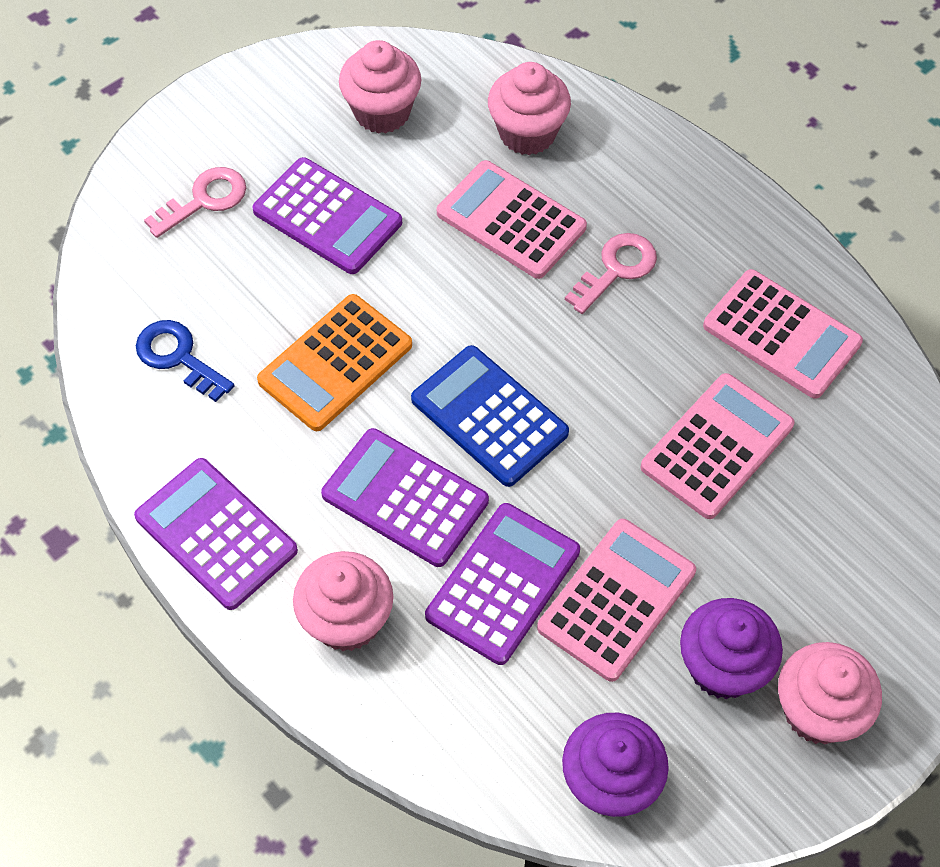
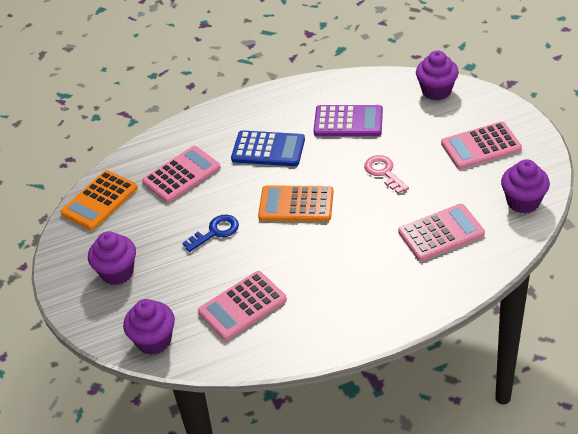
orange calculator: 1 -> 2
pink cupcake: 4 -> 0
pink key: 2 -> 1
purple calculator: 4 -> 1
purple cupcake: 2 -> 4

